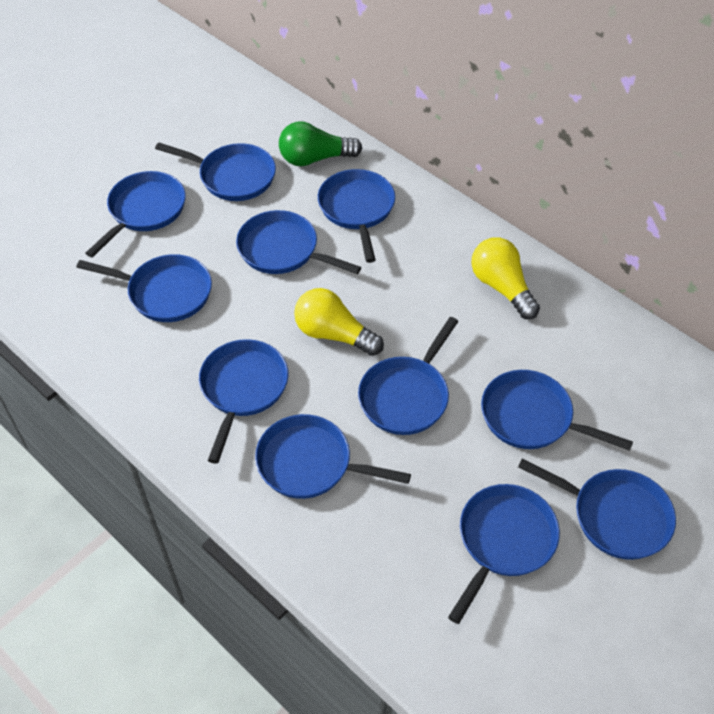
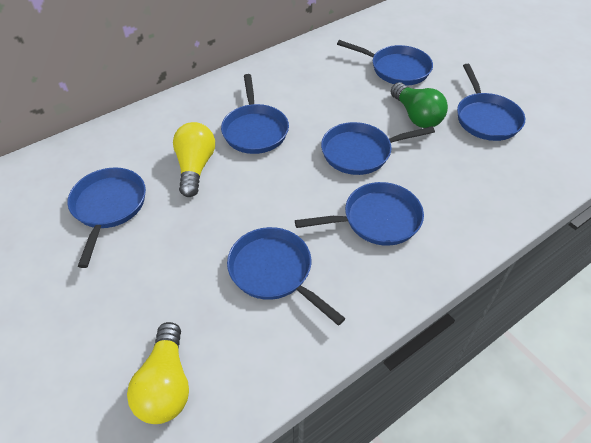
blue pan: 11 -> 7

